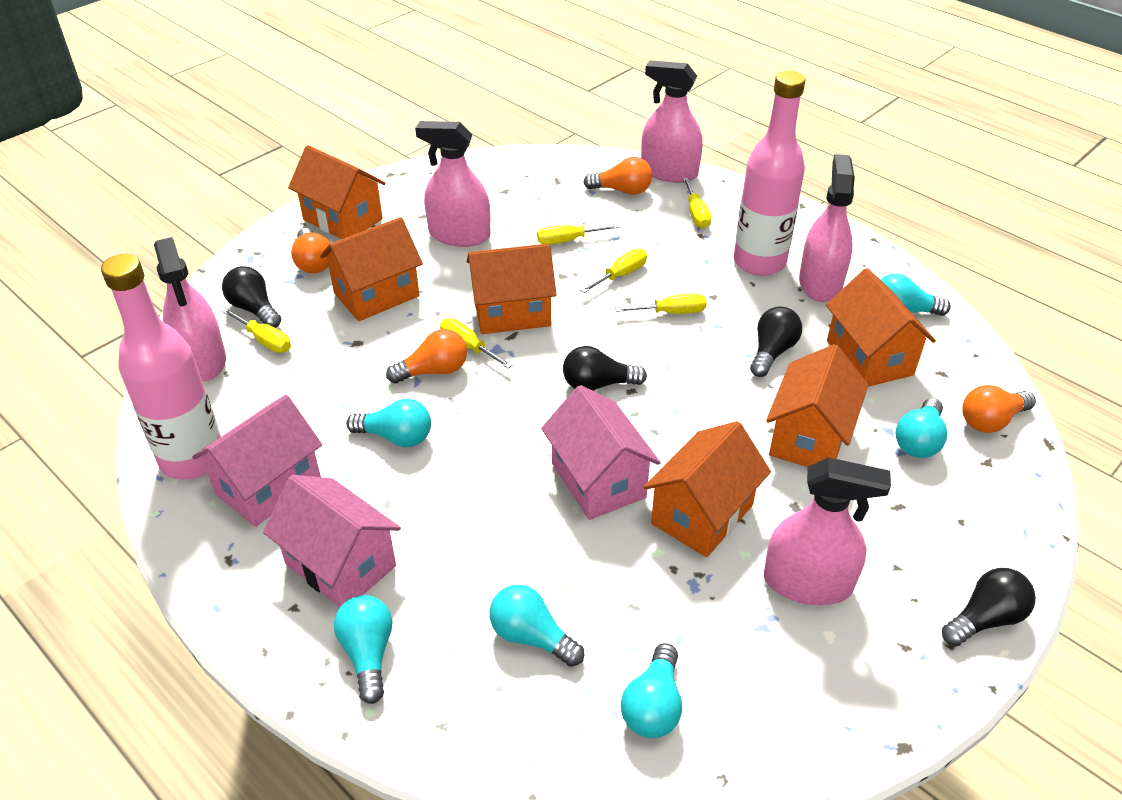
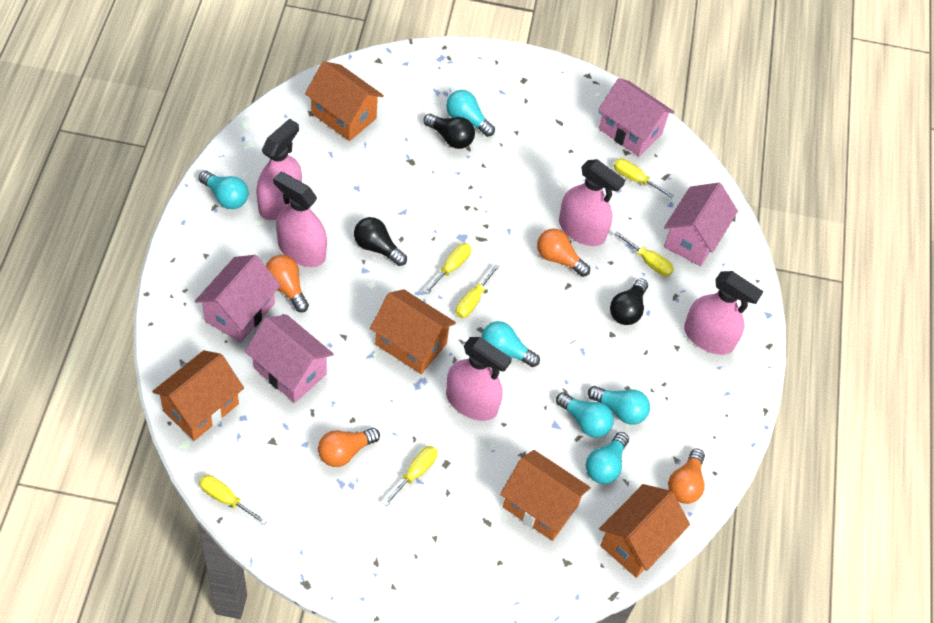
black light bulb: 4 -> 3
orange house: 6 -> 5
pink bottle: 2 -> 0
pink house: 3 -> 4

